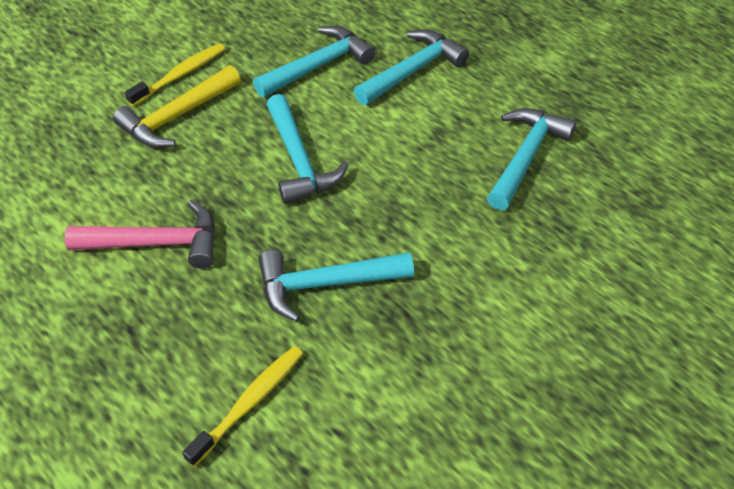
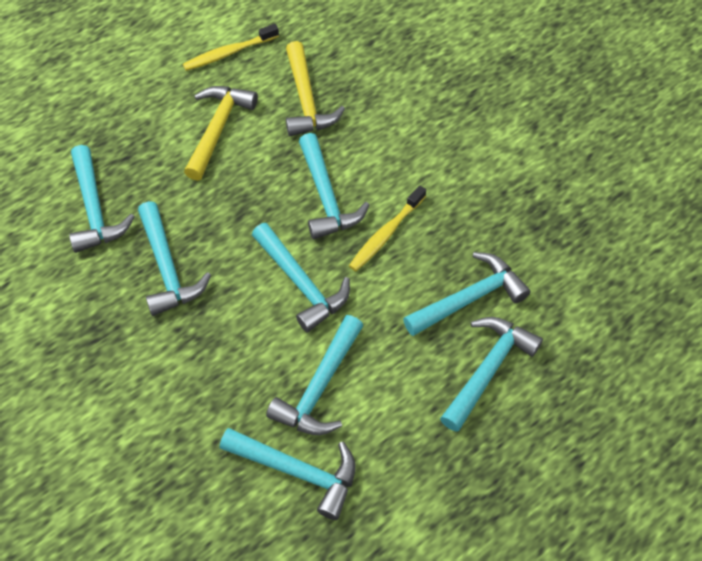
pink hammer: 1 -> 0
turquoise hammer: 5 -> 8
yellow hammer: 1 -> 2

